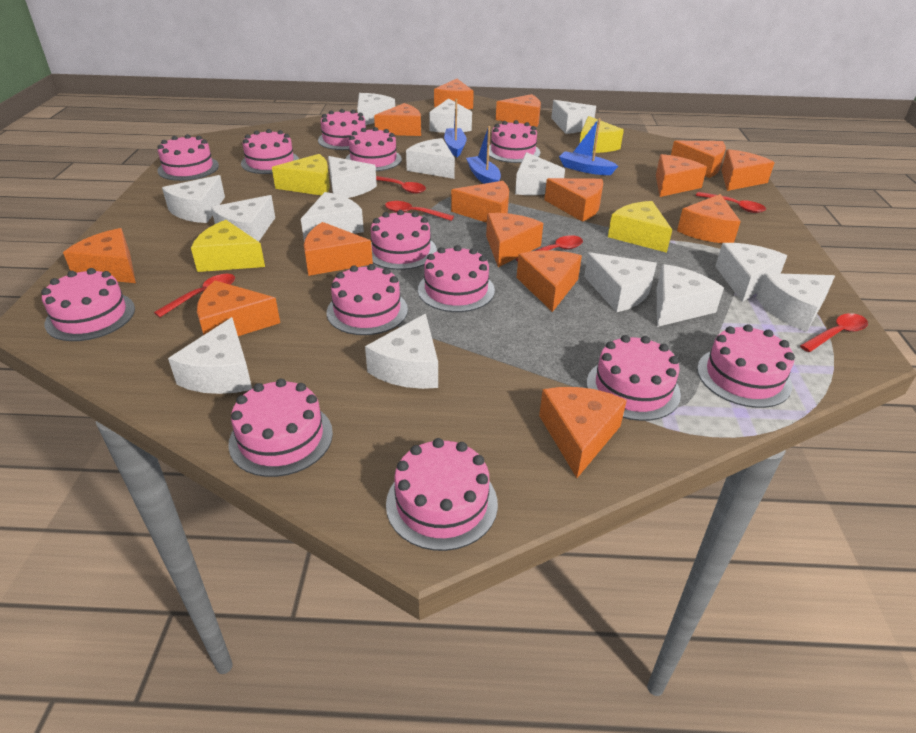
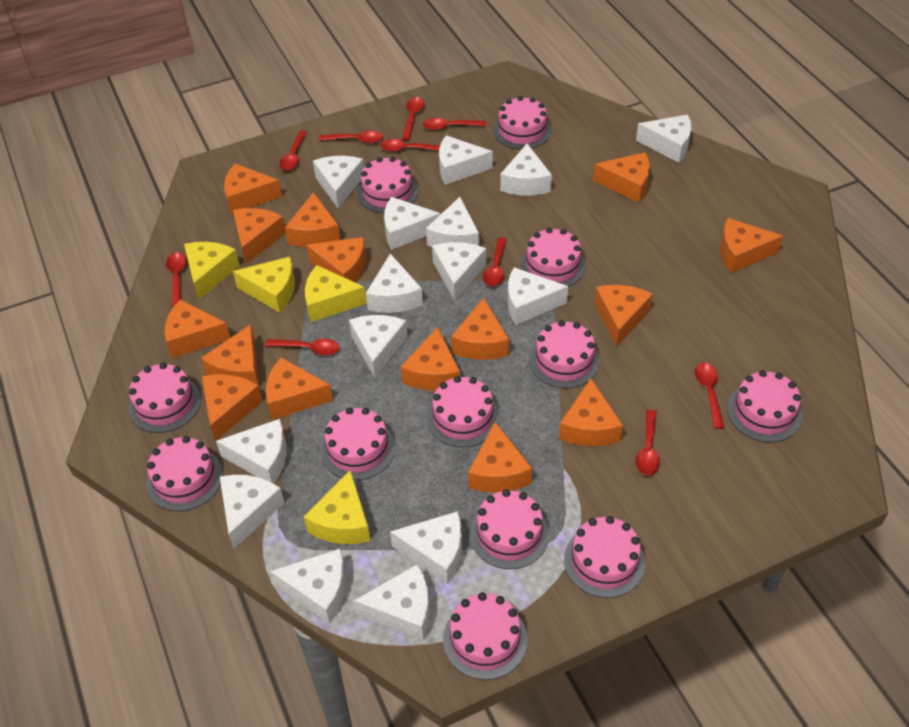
blue boat: 3 -> 0
pink cake: 13 -> 12
red spoon: 6 -> 10

